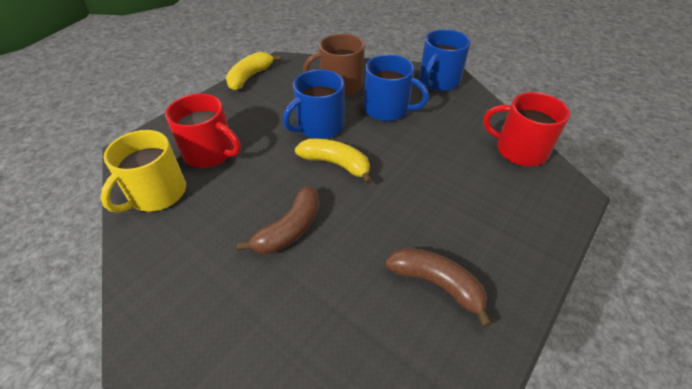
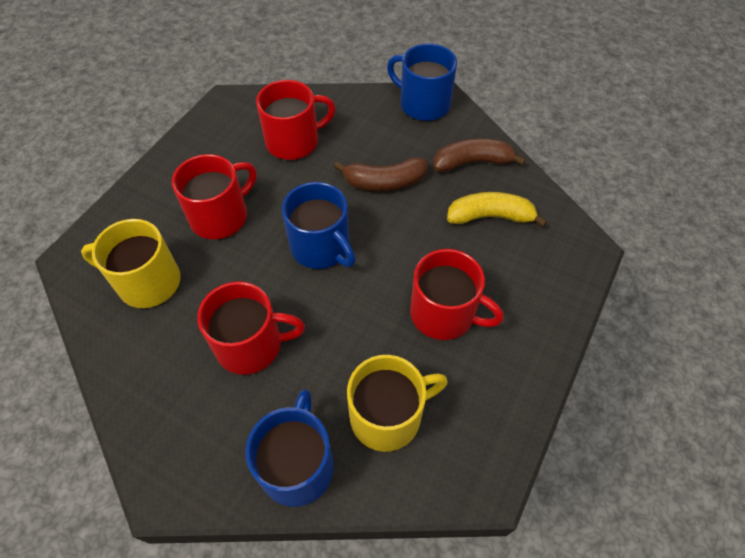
brown mug: 1 -> 0
red mug: 2 -> 4
yellow banana: 2 -> 1
yellow mug: 1 -> 2

